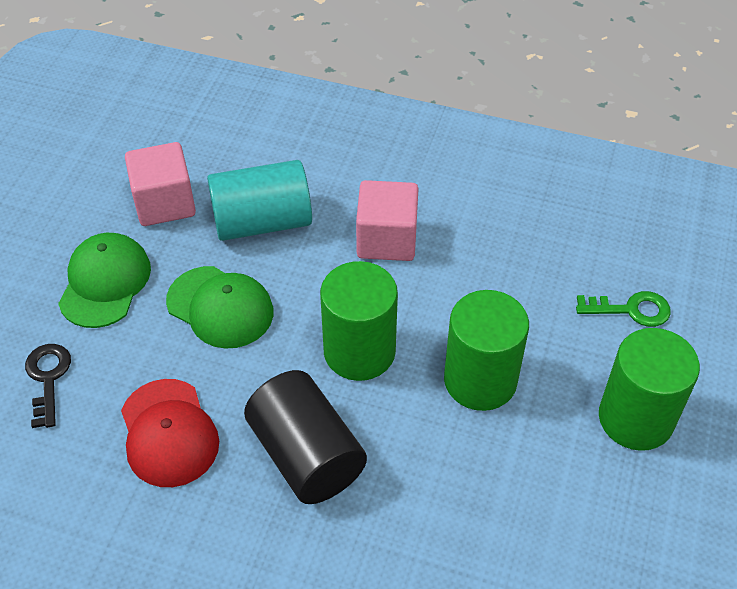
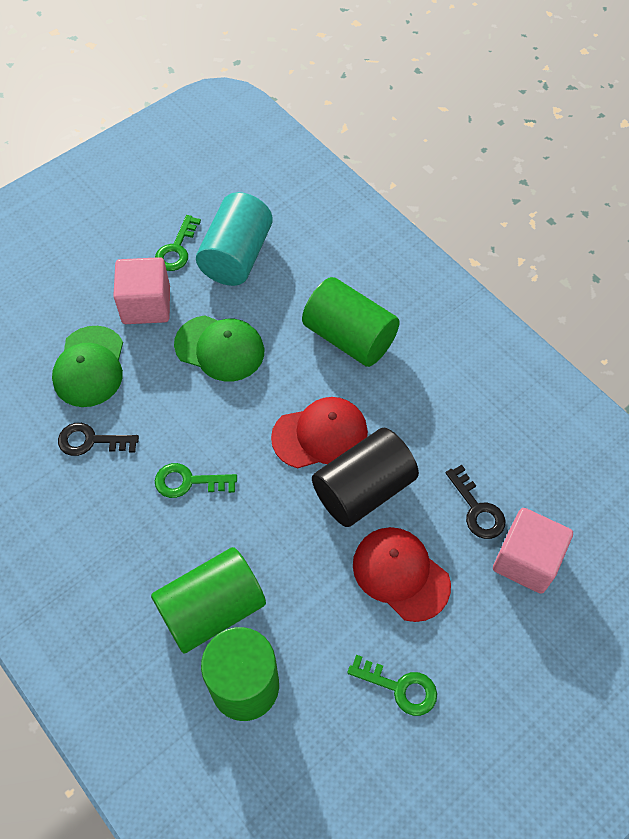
black key: 1 -> 2
green key: 1 -> 3
red cap: 1 -> 2

